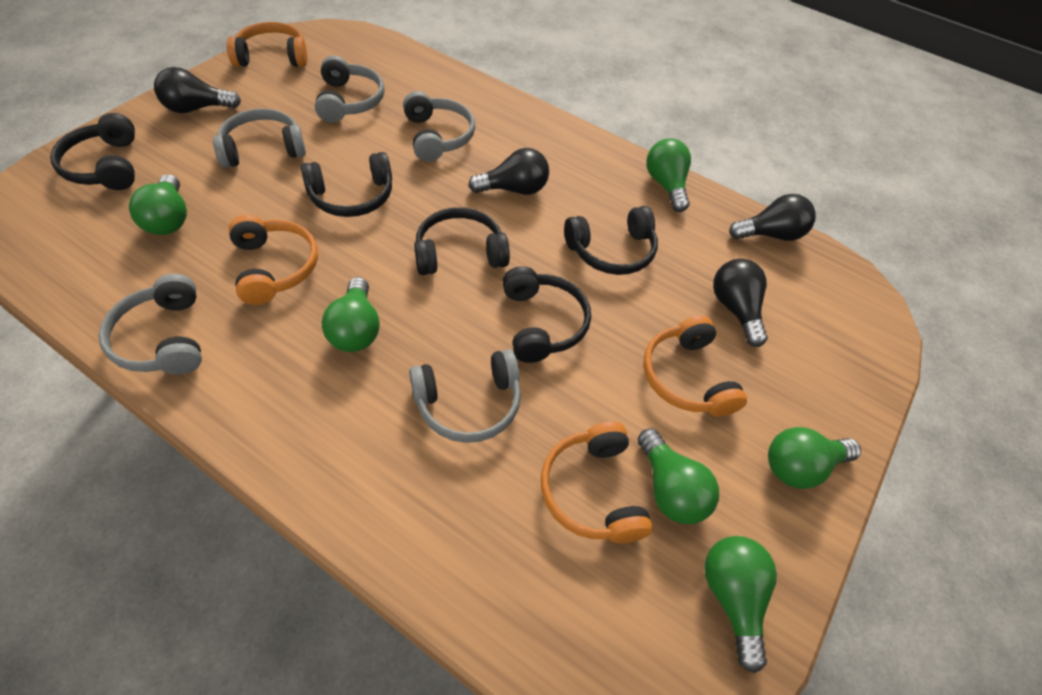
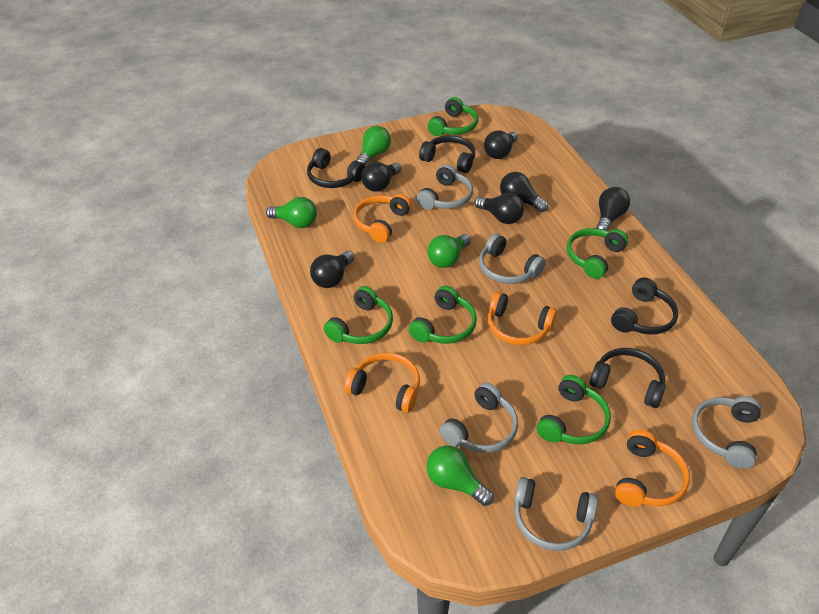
black headphones: 5 -> 4
black light bulb: 4 -> 6
green headphones: 0 -> 5
green light bulb: 6 -> 4

